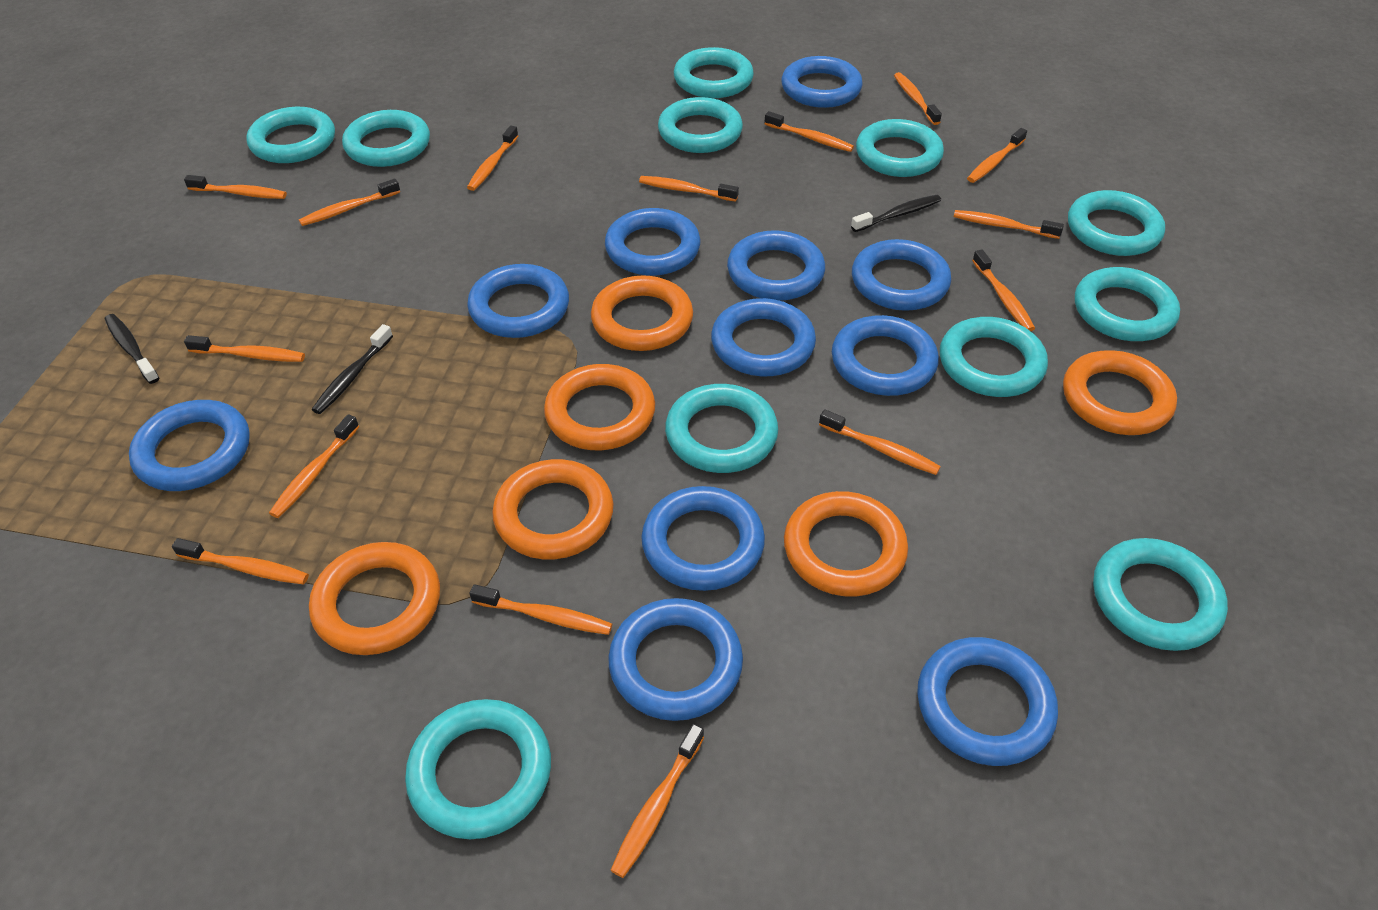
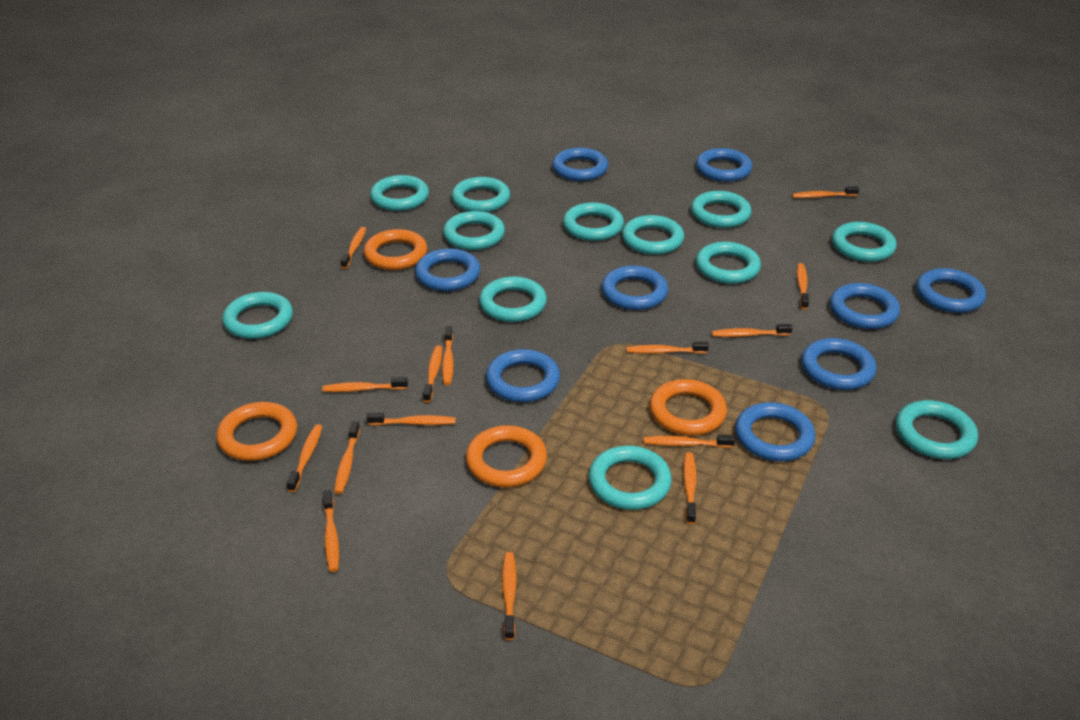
black toothbrush: 3 -> 0
blue ring: 11 -> 9
orange ring: 6 -> 4
turquoise ring: 11 -> 12

